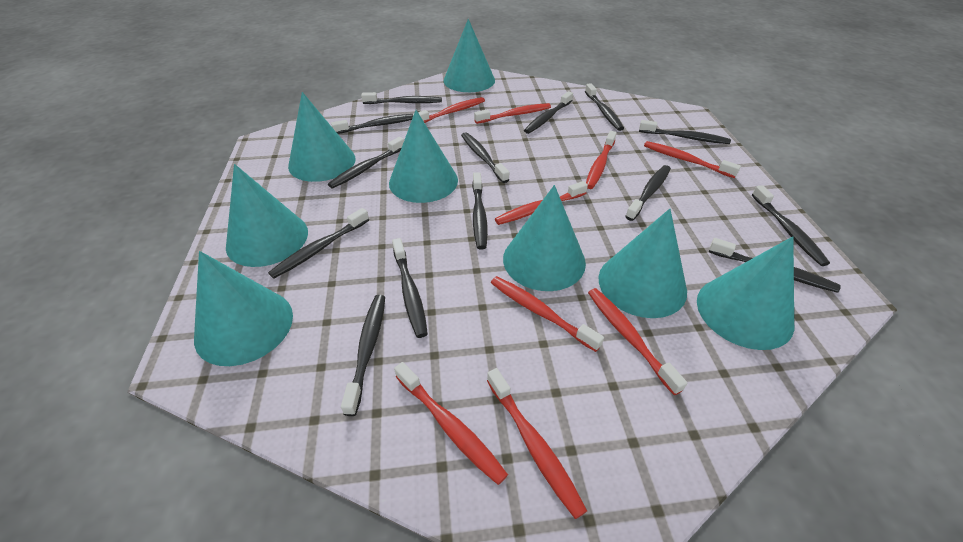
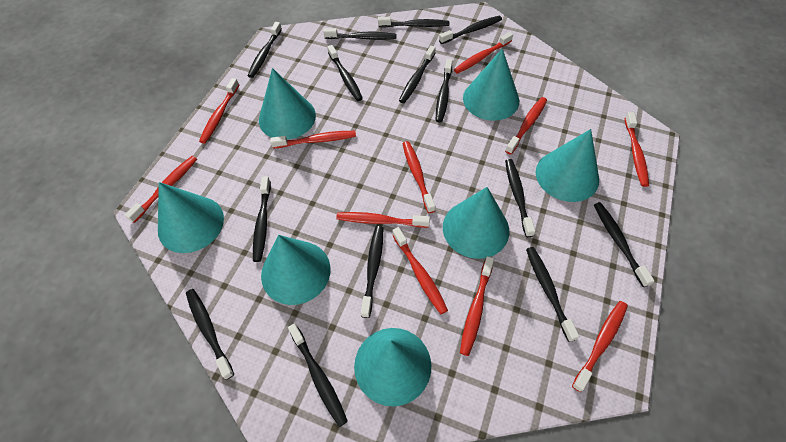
red toothbrush: 9 -> 11
turquoise cone: 8 -> 7

